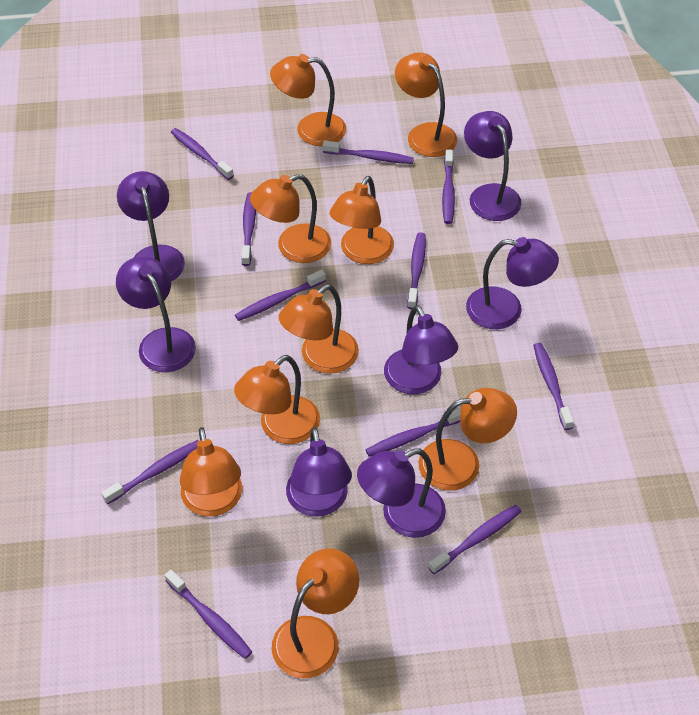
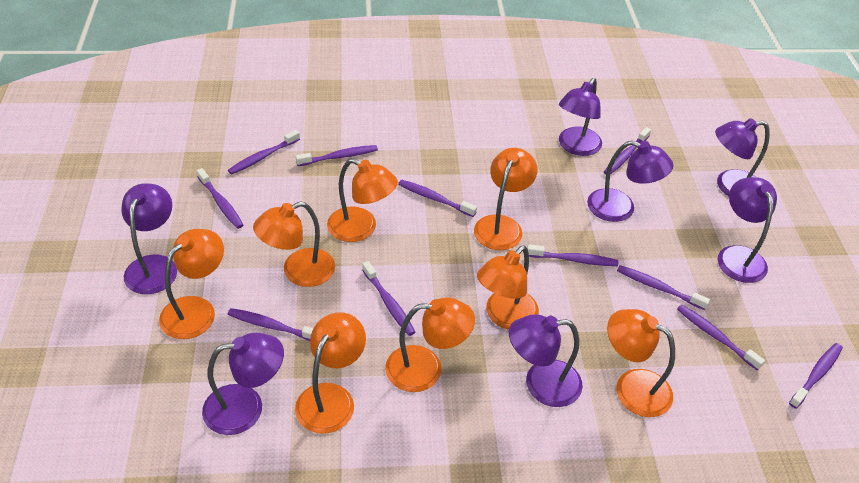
orange lamp: 9 -> 8

